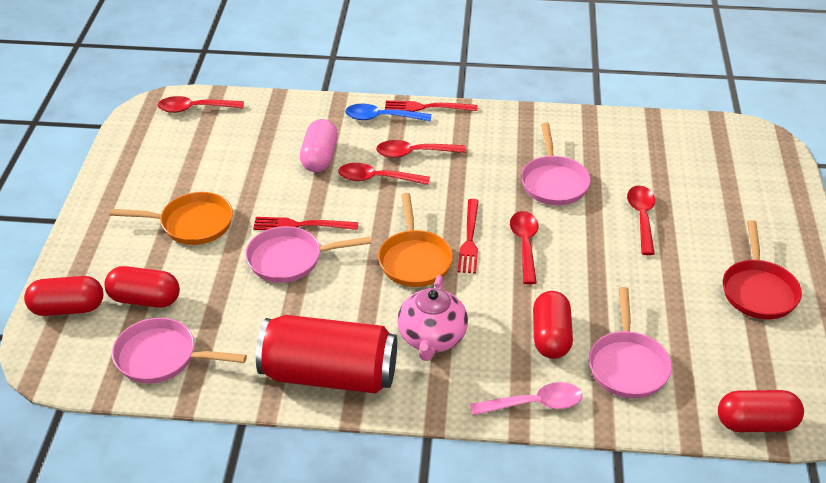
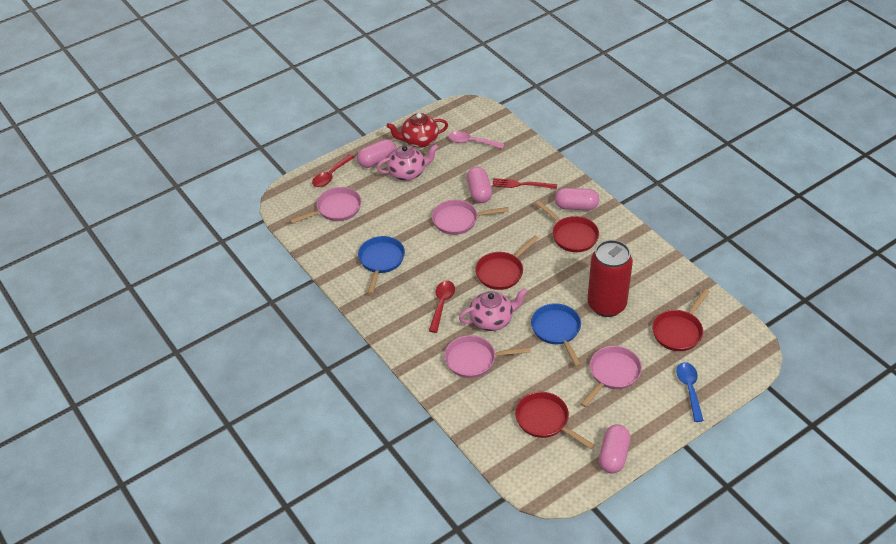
blue pan: 0 -> 2
orange pan: 2 -> 0
pink capsule: 1 -> 4
pink teapot: 1 -> 2
red capsule: 4 -> 0
red fork: 3 -> 1
red pan: 1 -> 4
red spoon: 5 -> 2
red teapot: 0 -> 1

